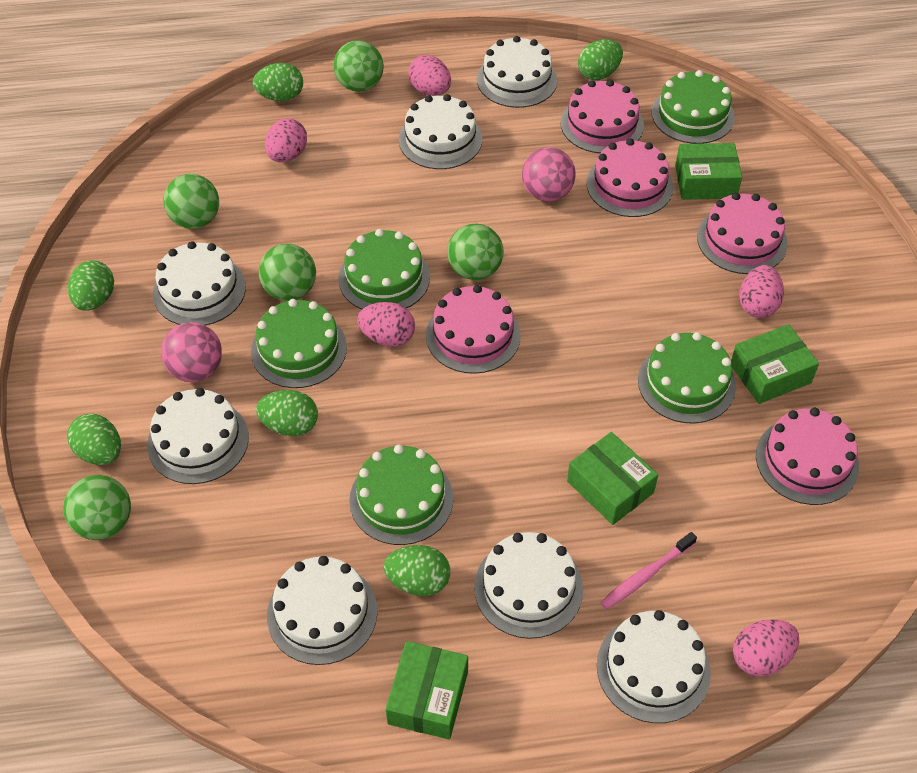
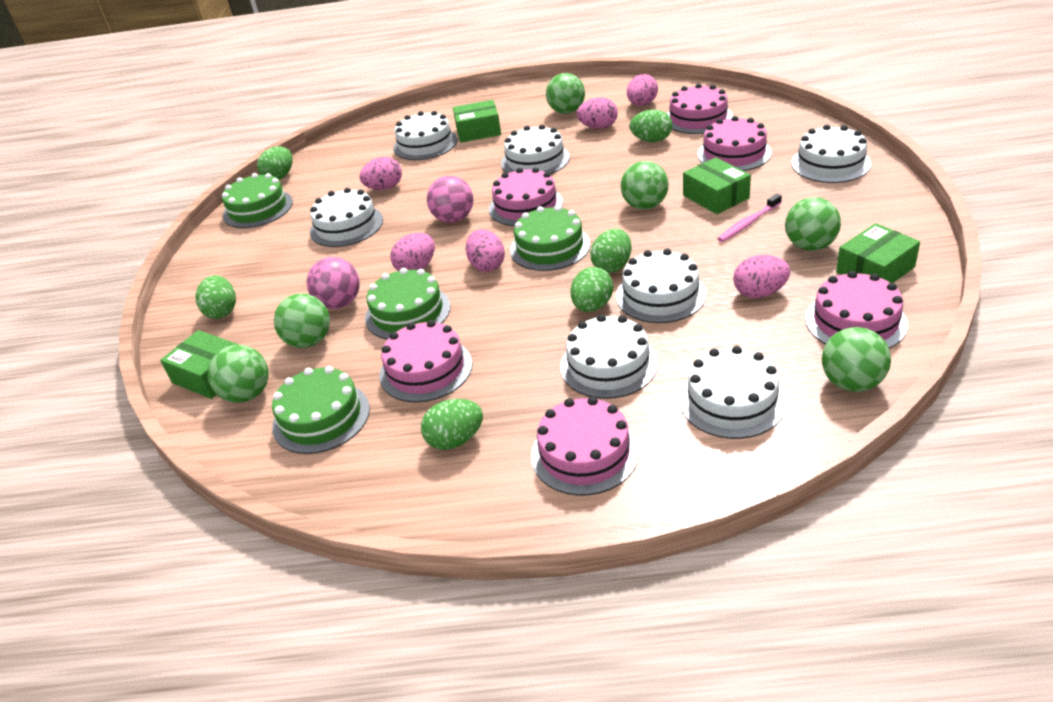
green ball: 5 -> 6
green cake: 5 -> 4
pink cake: 5 -> 6
pink egg: 5 -> 6

